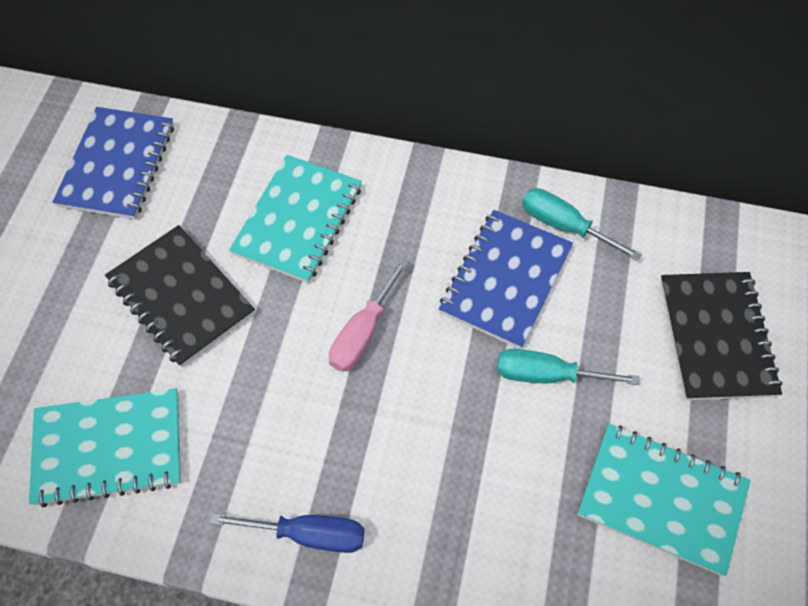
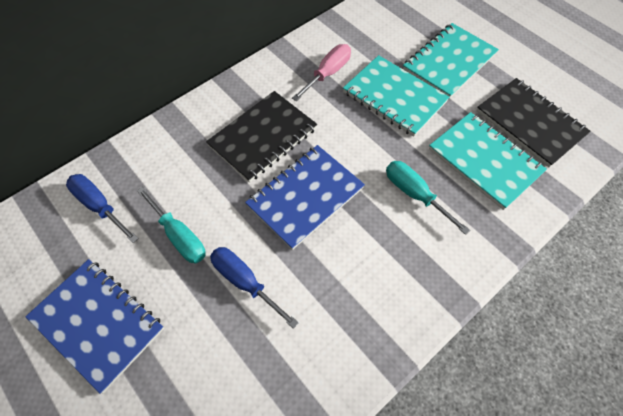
blue screwdriver: 1 -> 2

